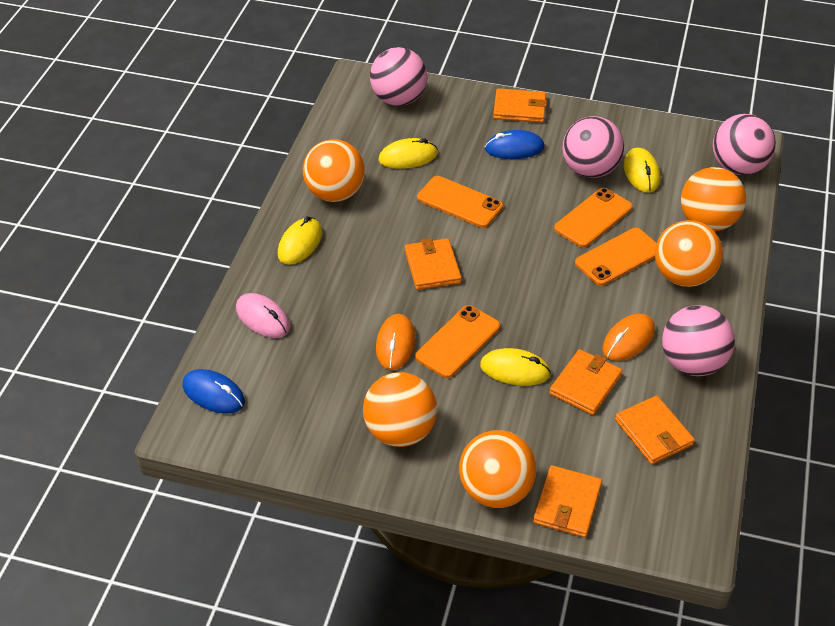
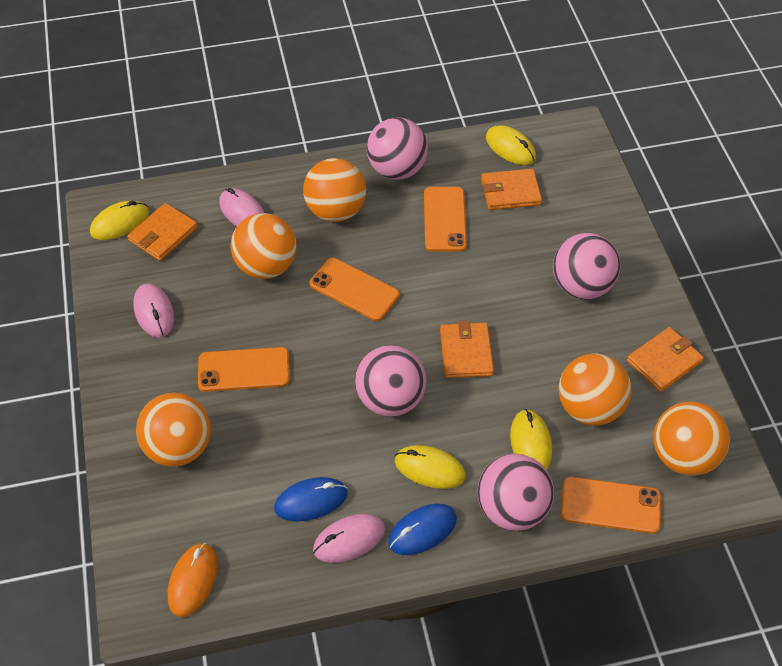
orange mouse: 2 -> 1
orange wallet: 5 -> 4
pink mouse: 1 -> 3

